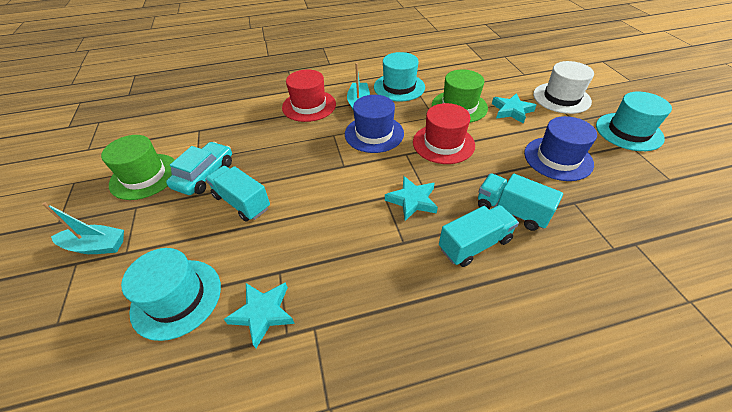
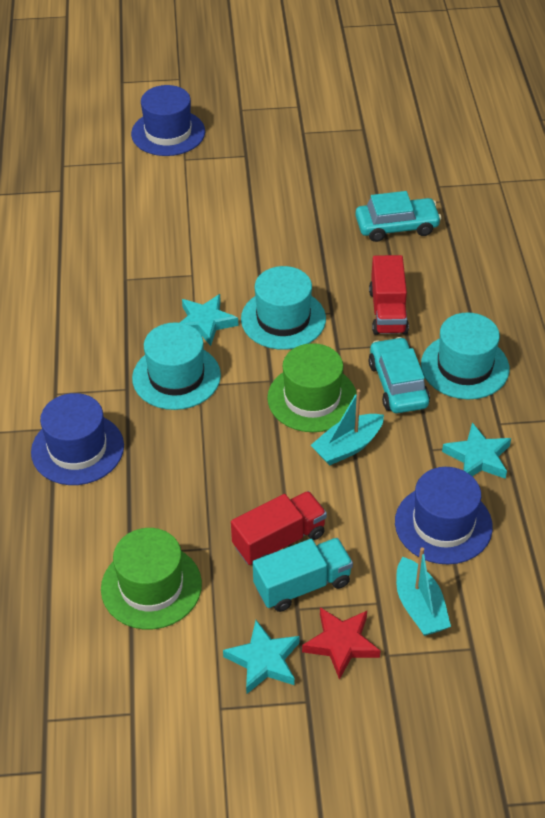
blue hat: 2 -> 3
red hat: 2 -> 0
red star: 0 -> 1
red truck: 0 -> 2
turquoise car: 1 -> 2
turquoise truck: 3 -> 1
white hat: 1 -> 0

